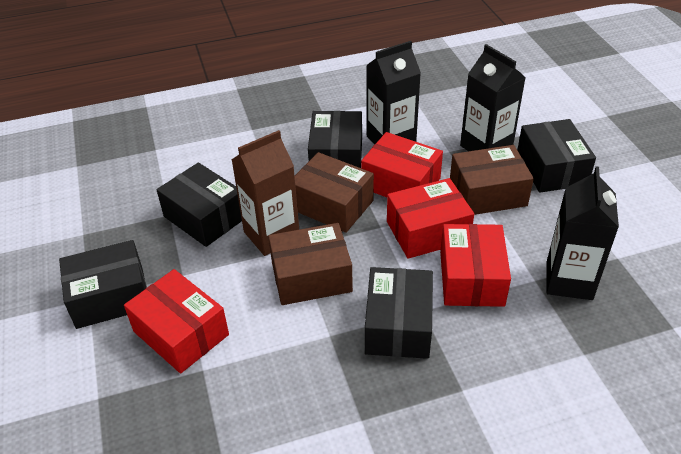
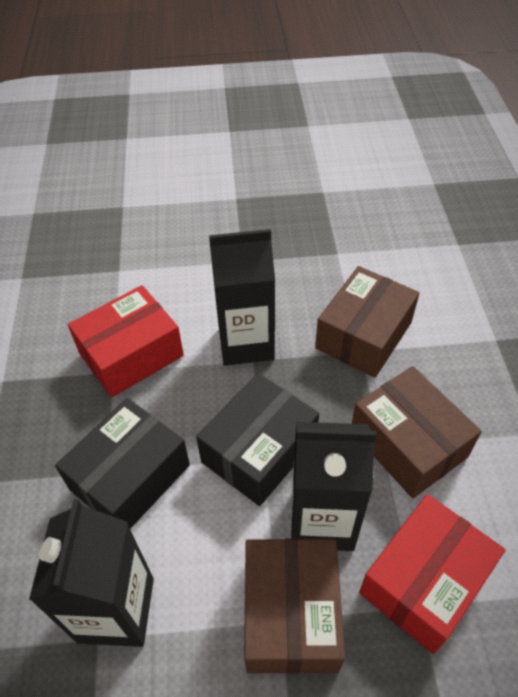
black box: 5 -> 2
brown carton: 1 -> 0
red box: 4 -> 2

